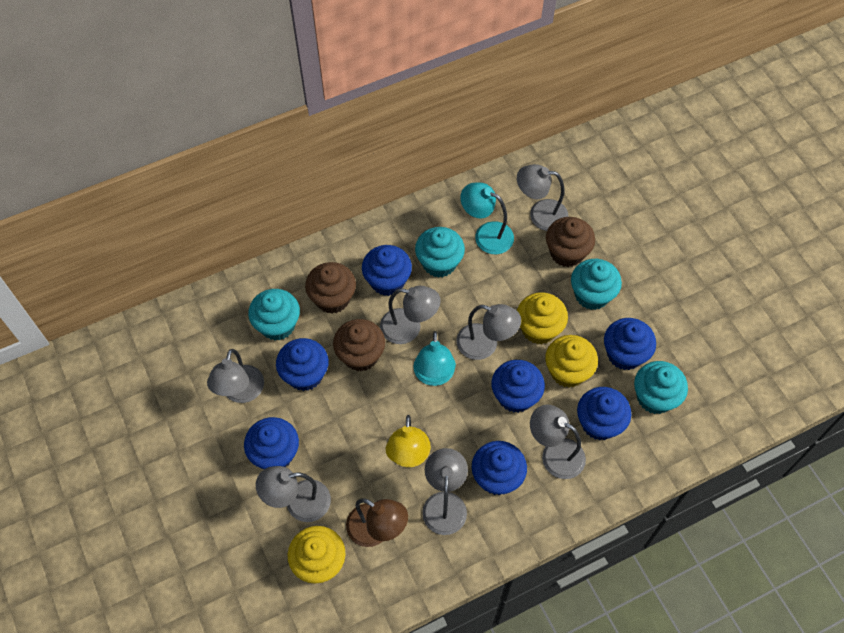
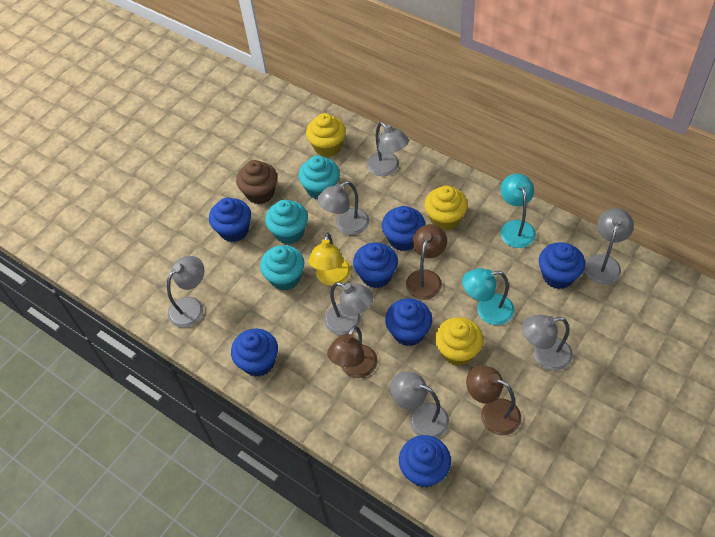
brown cupcake: 3 -> 1
brown lamp: 1 -> 3
turquoise cupcake: 4 -> 3

